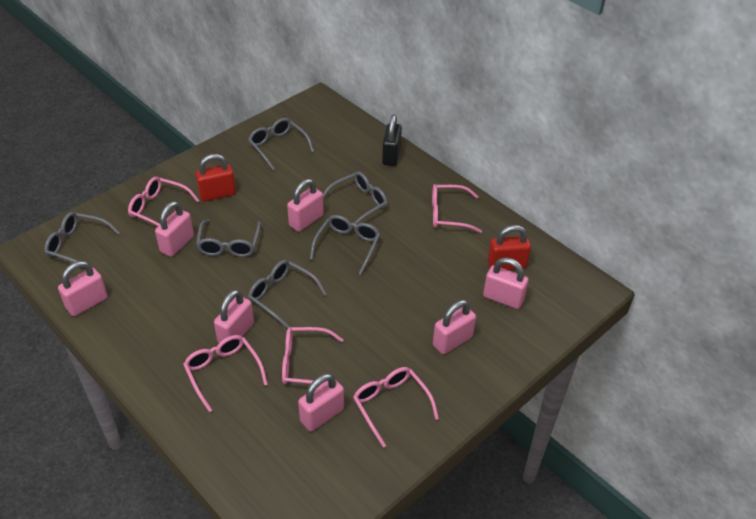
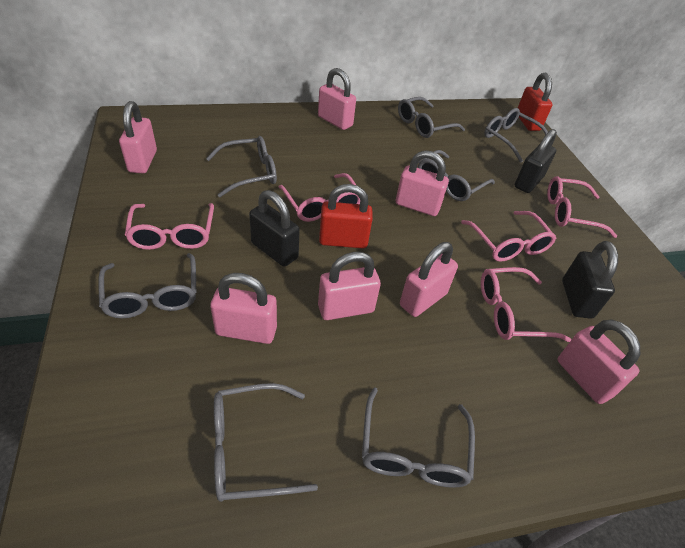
black padlock: 1 -> 3
grey glasses: 6 -> 7

